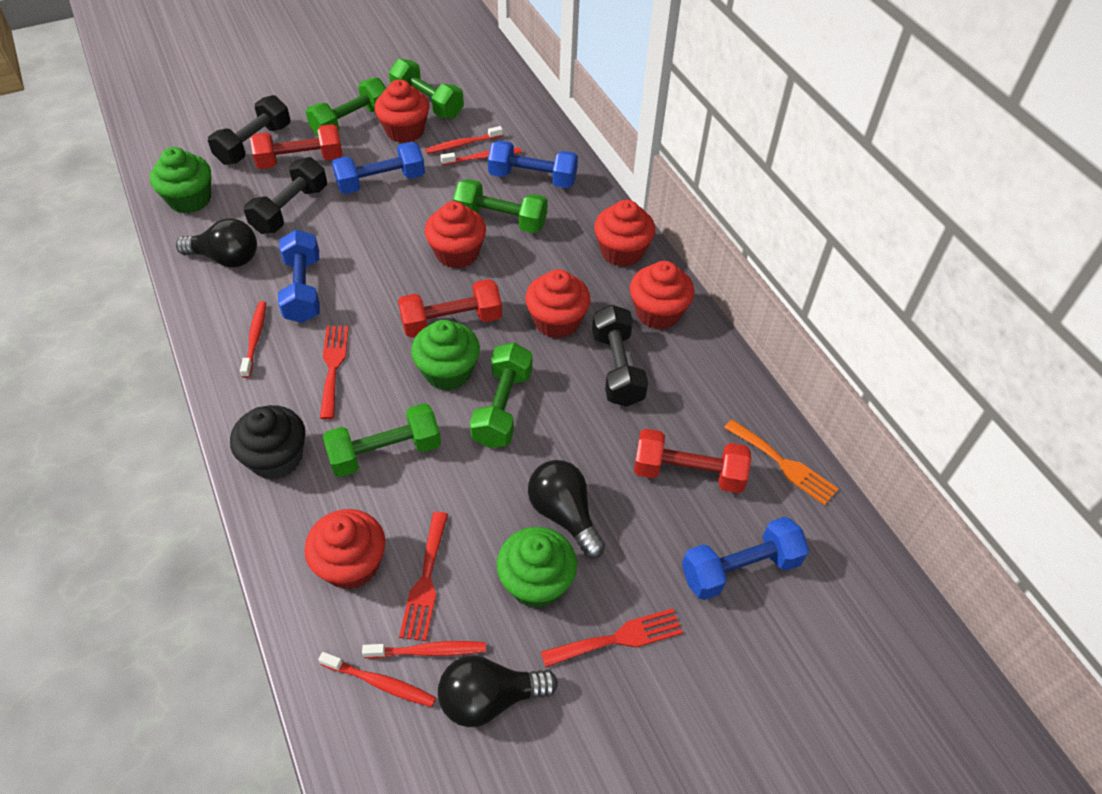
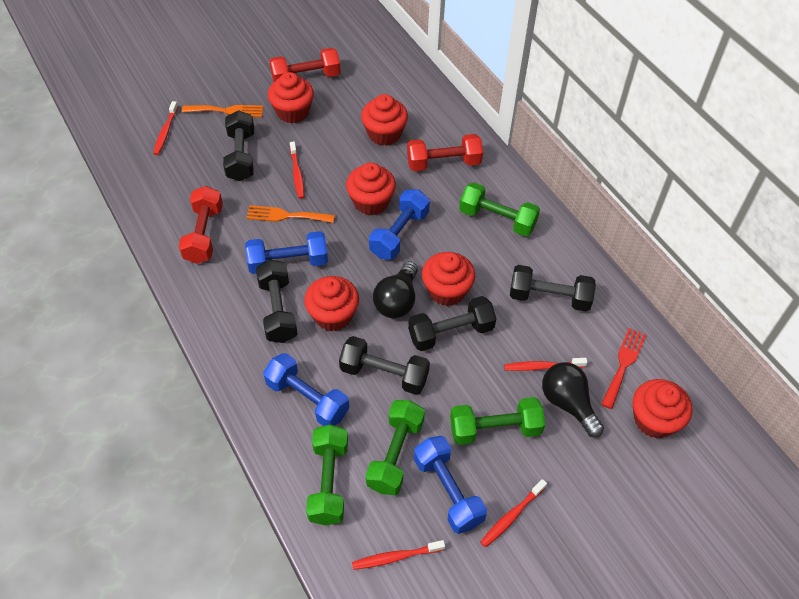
black cupcake: 1 -> 0
black dumbbell: 3 -> 5
black light bulb: 3 -> 2
green cupcake: 3 -> 0
green dumbbell: 5 -> 4
orange fork: 1 -> 2
red fork: 3 -> 1

